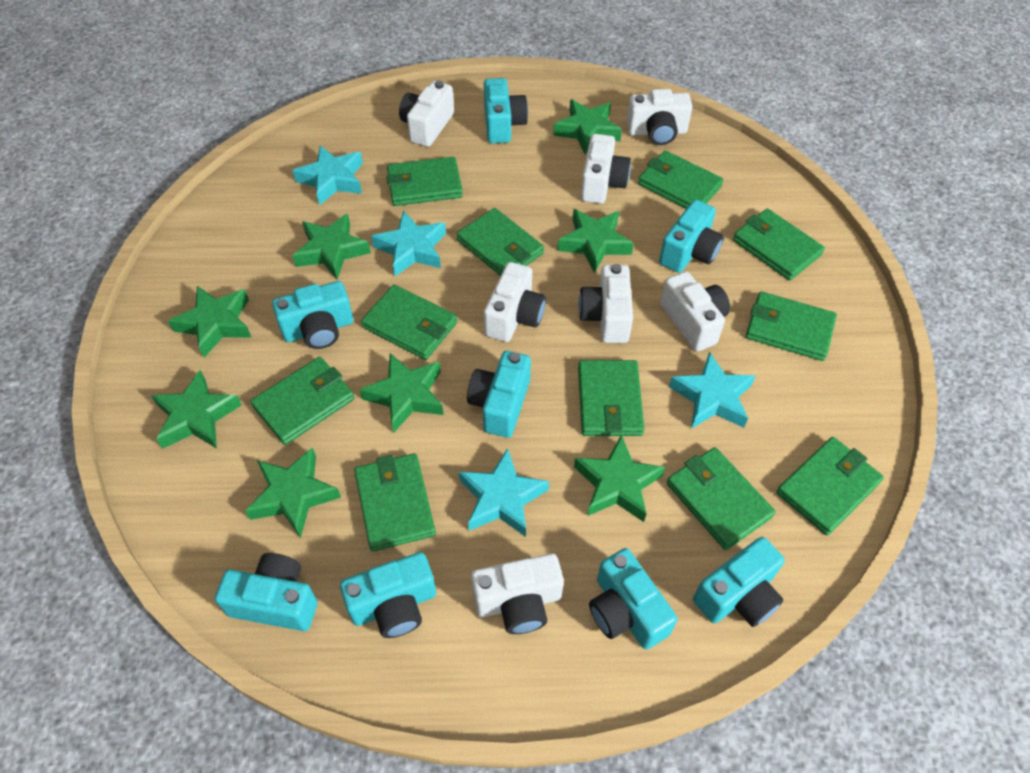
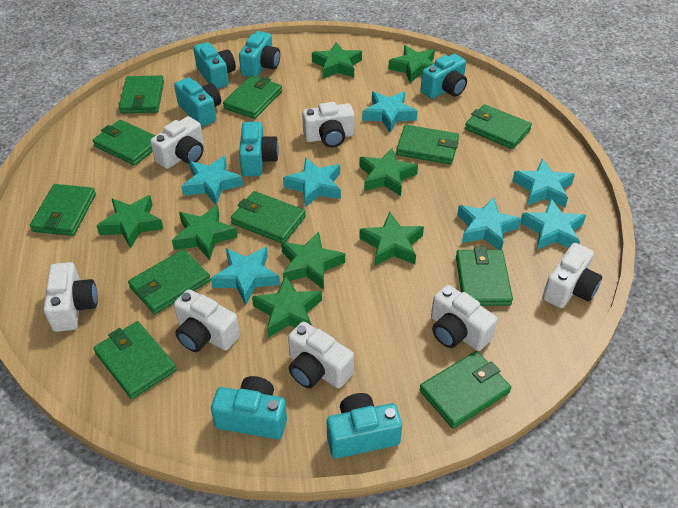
turquoise camera: 8 -> 7
turquoise star: 4 -> 7

